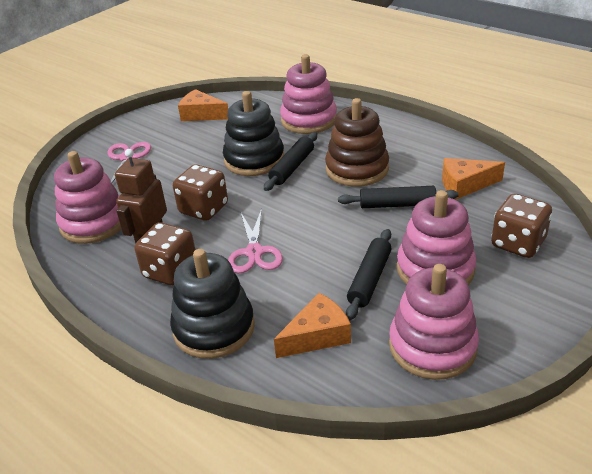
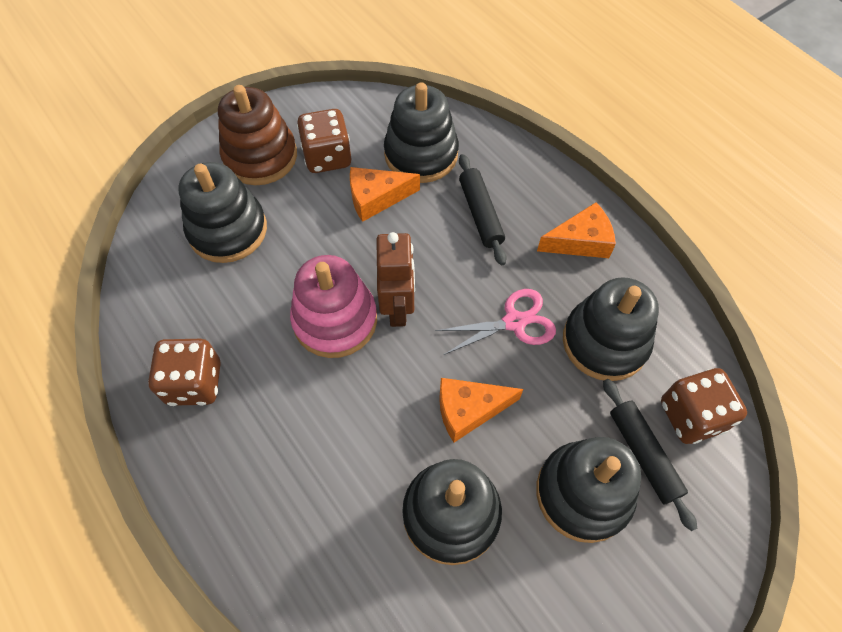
black rolling pin: 3 -> 2
black stacking toy: 2 -> 5
pink scissors: 2 -> 1
pink stacking toy: 4 -> 1

